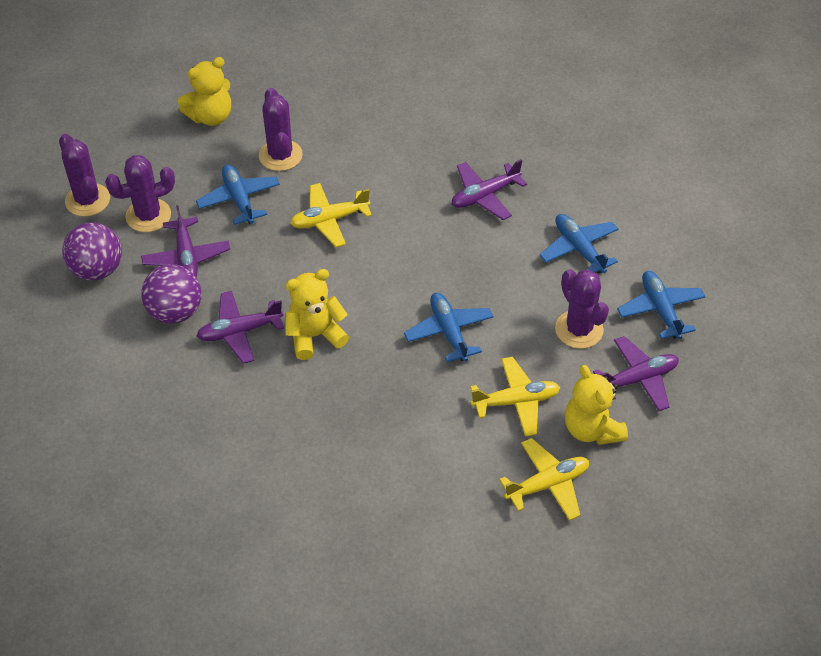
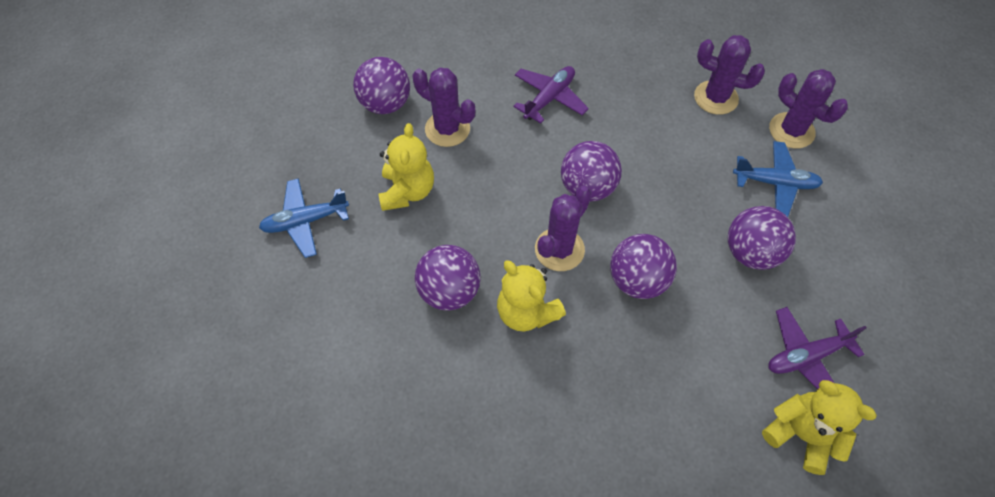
blue plane: 4 -> 2
purple ball: 2 -> 5
purple plane: 4 -> 2
yellow plane: 3 -> 0

